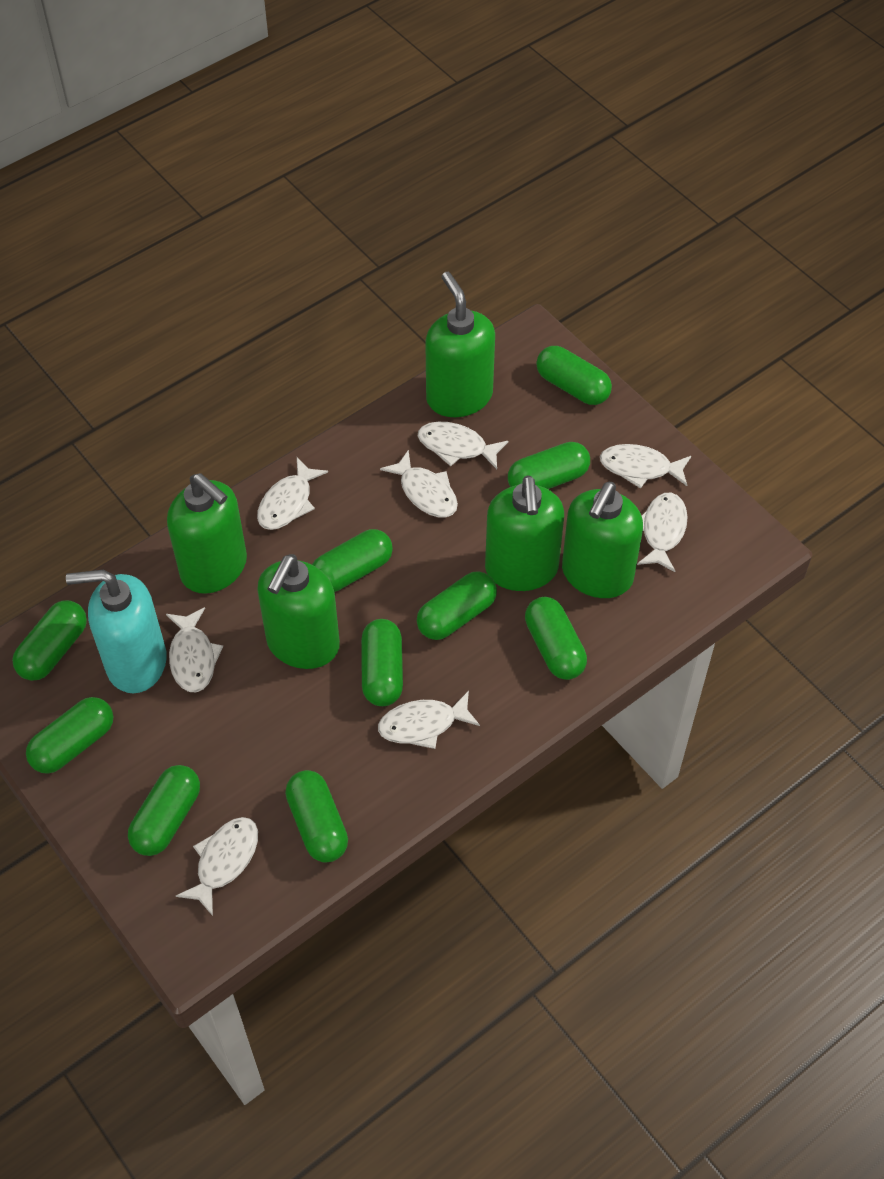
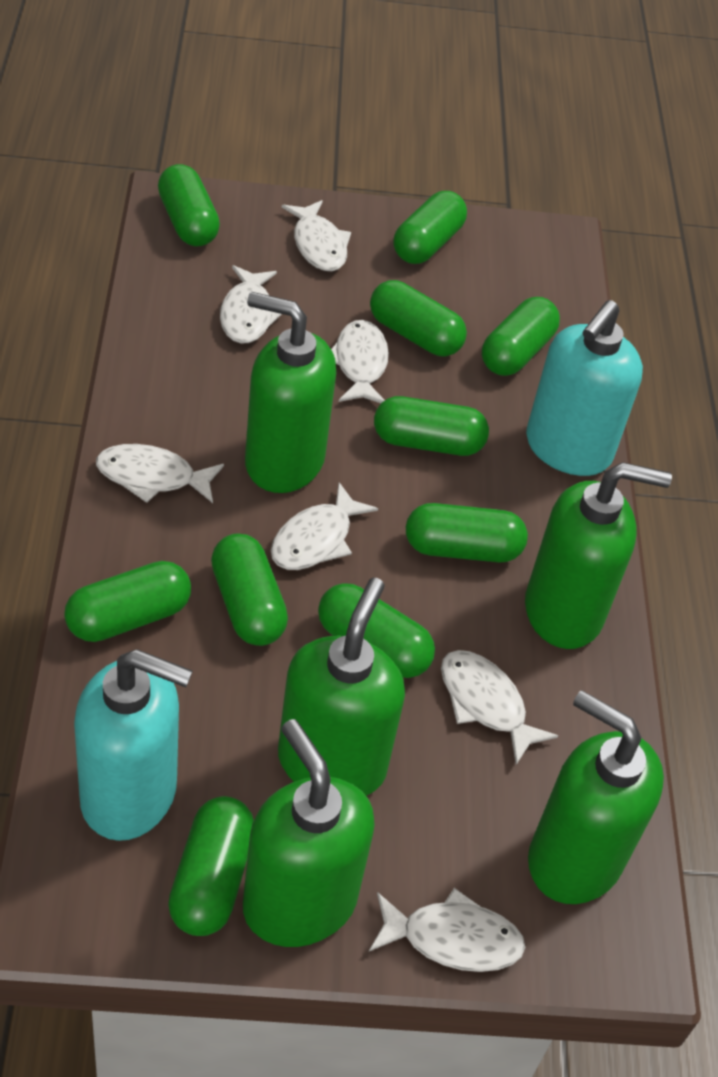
turquoise soap dispenser: 1 -> 2
white fish: 8 -> 7

